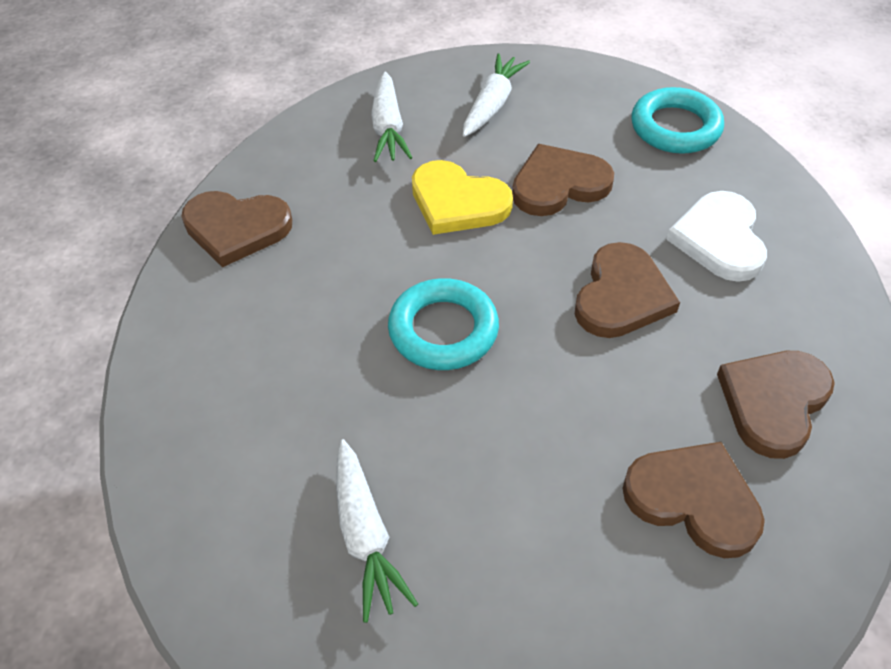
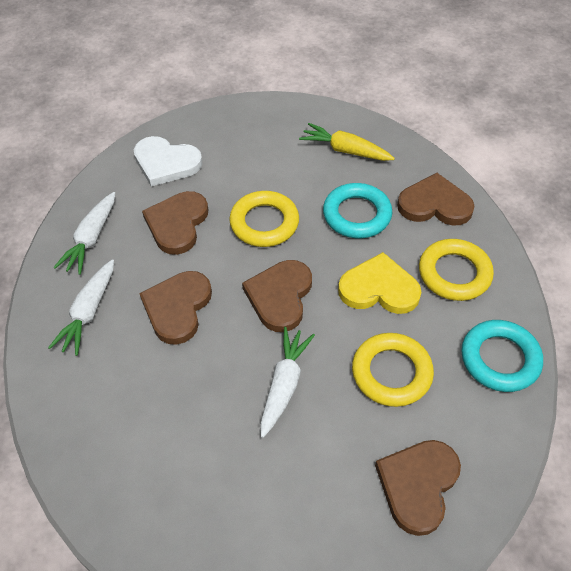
yellow carrot: 0 -> 1
yellow ring: 0 -> 3

